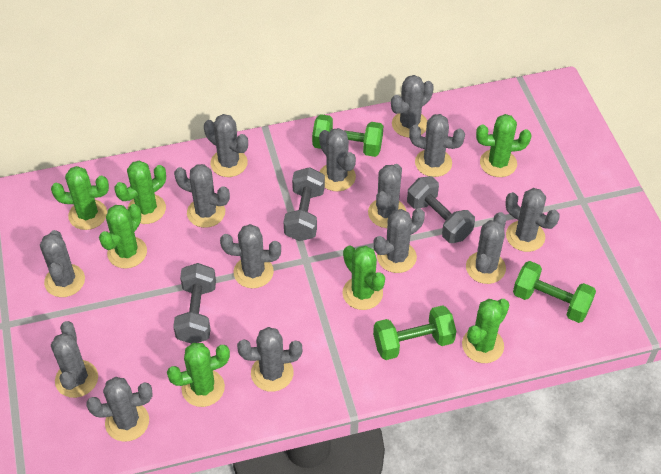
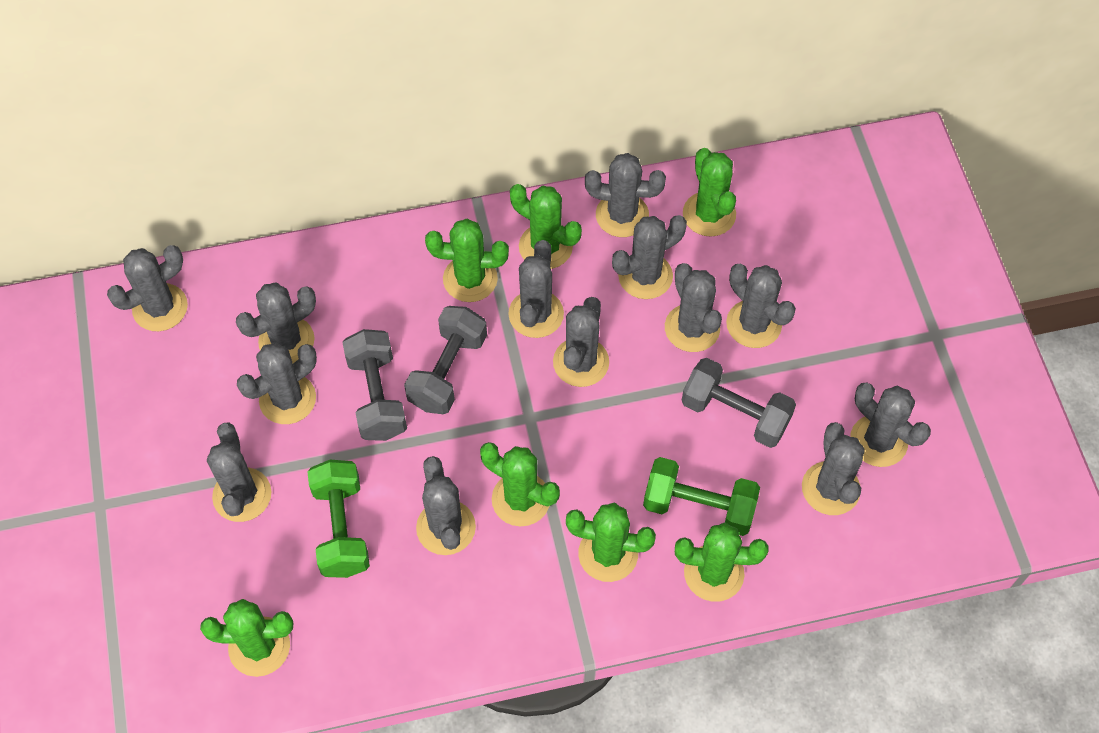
green dumbbell: 3 -> 2
grey cactus: 14 -> 13

